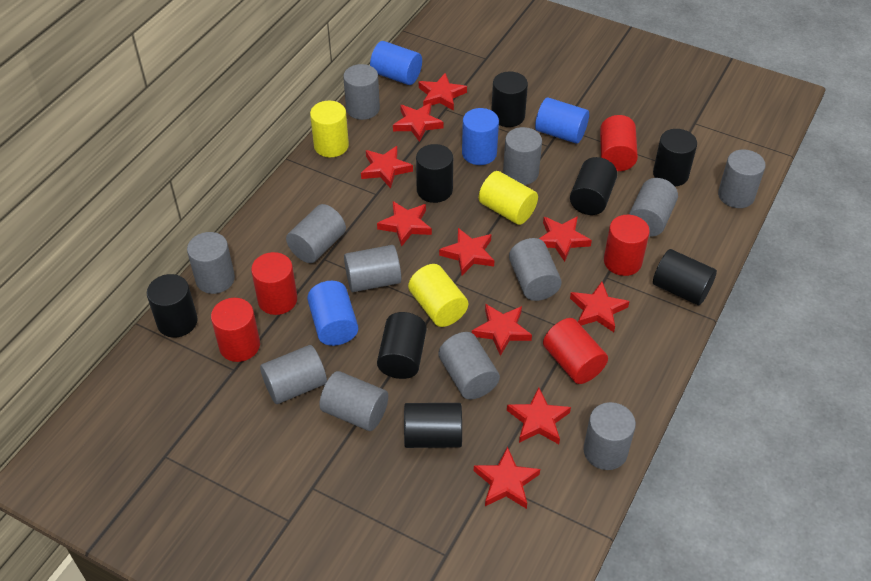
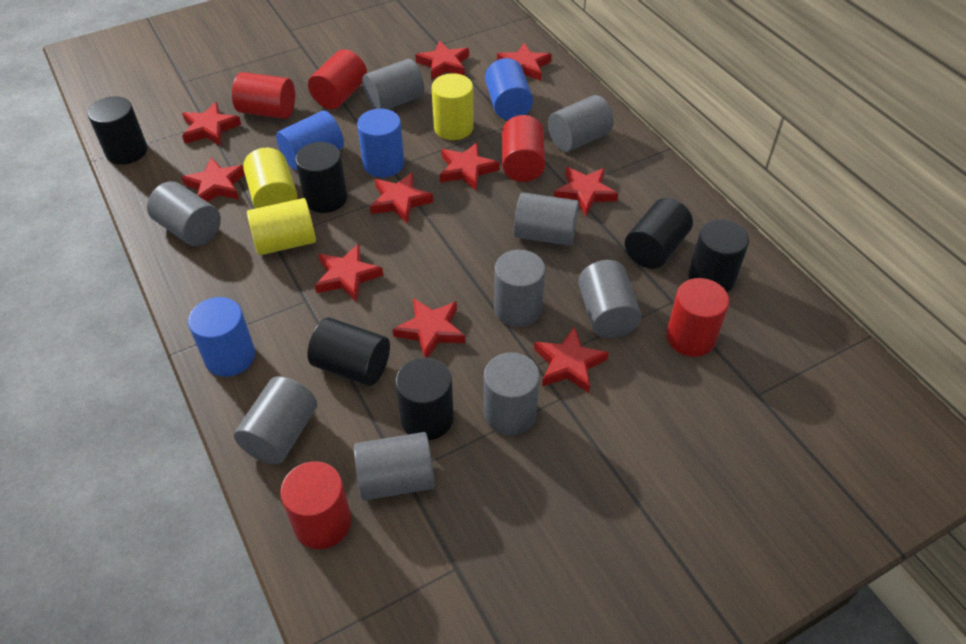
black cylinder: 8 -> 6
grey cylinder: 12 -> 9

